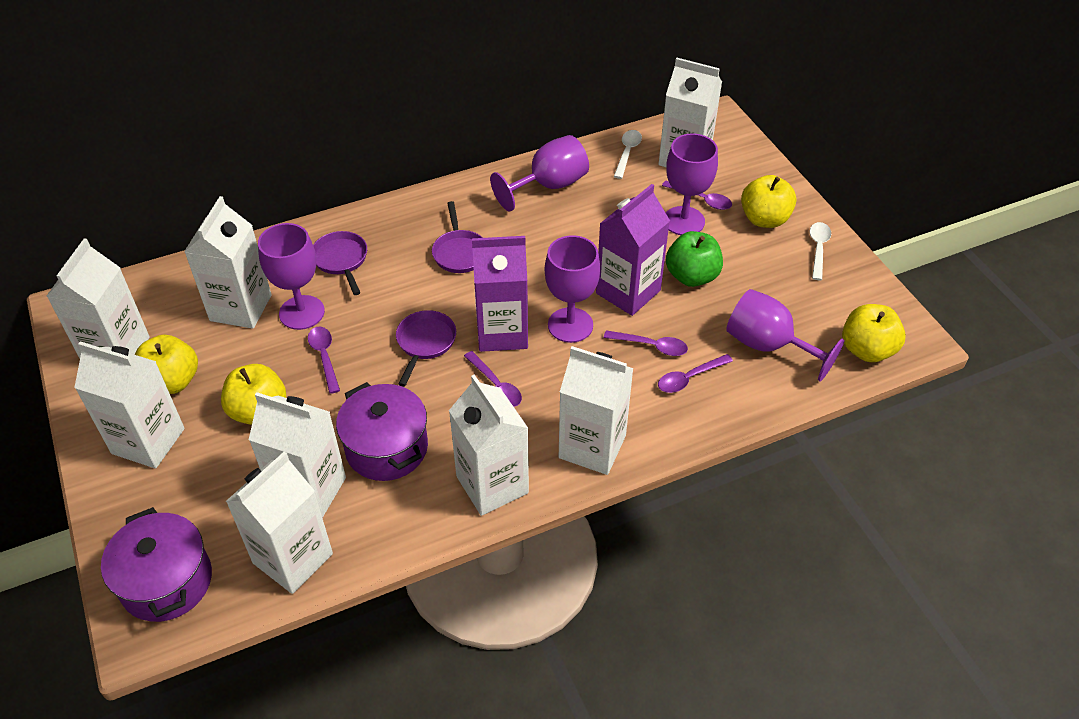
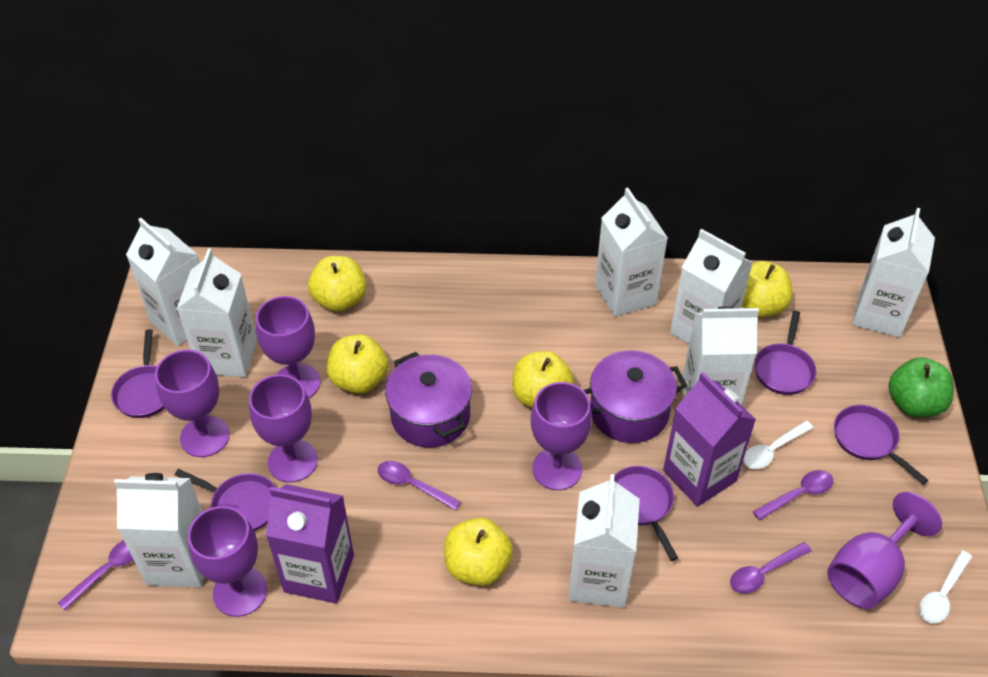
purple goblet: 5 -> 6
purple pan: 3 -> 5
purple spoon: 5 -> 4
yellow apple: 4 -> 5

